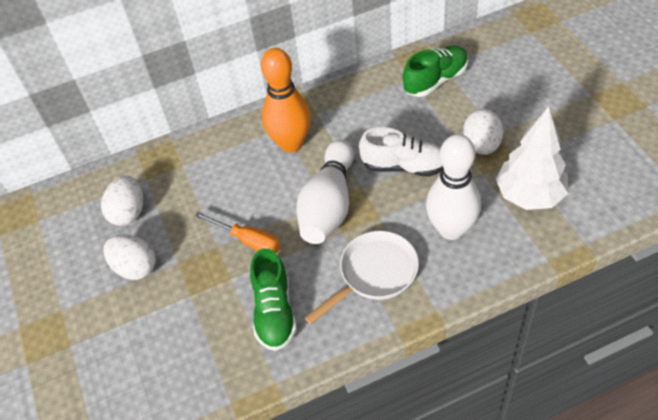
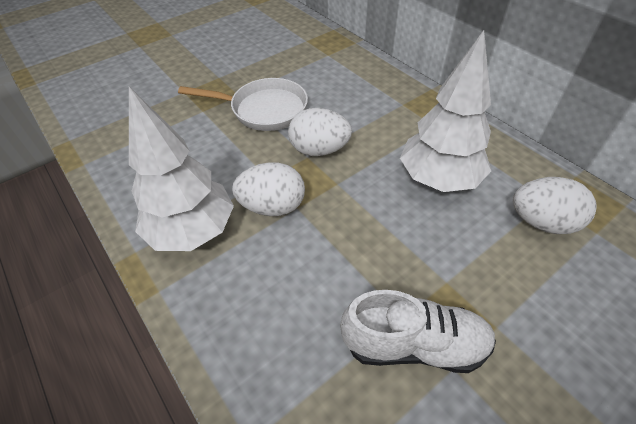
green shoe: 2 -> 0
orange bowling pin: 1 -> 0
orange screwdriver: 1 -> 0
white bowling pin: 2 -> 0
white tree: 1 -> 2

